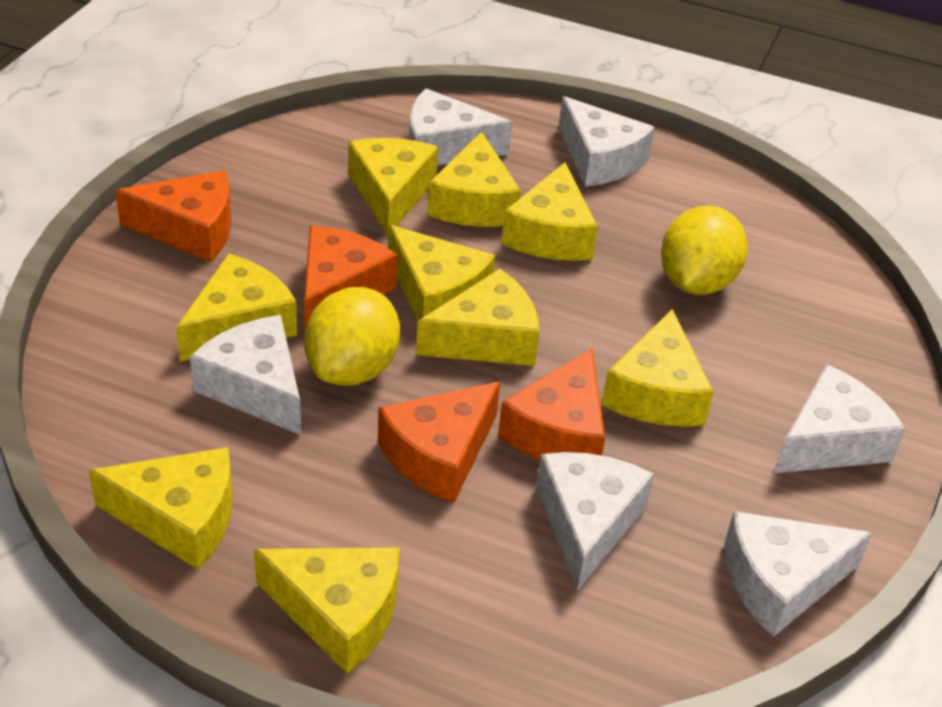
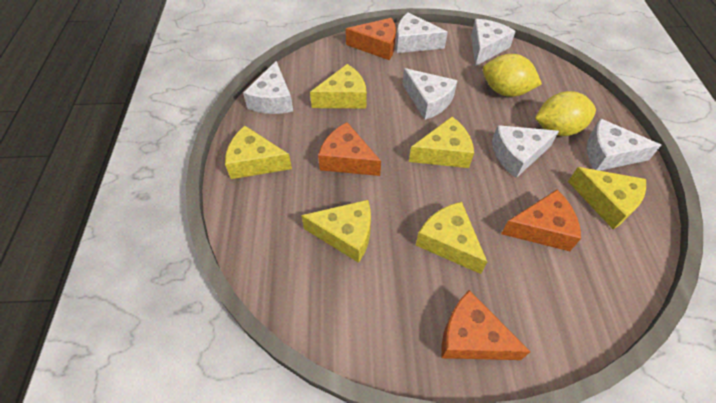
yellow cheese: 9 -> 6

